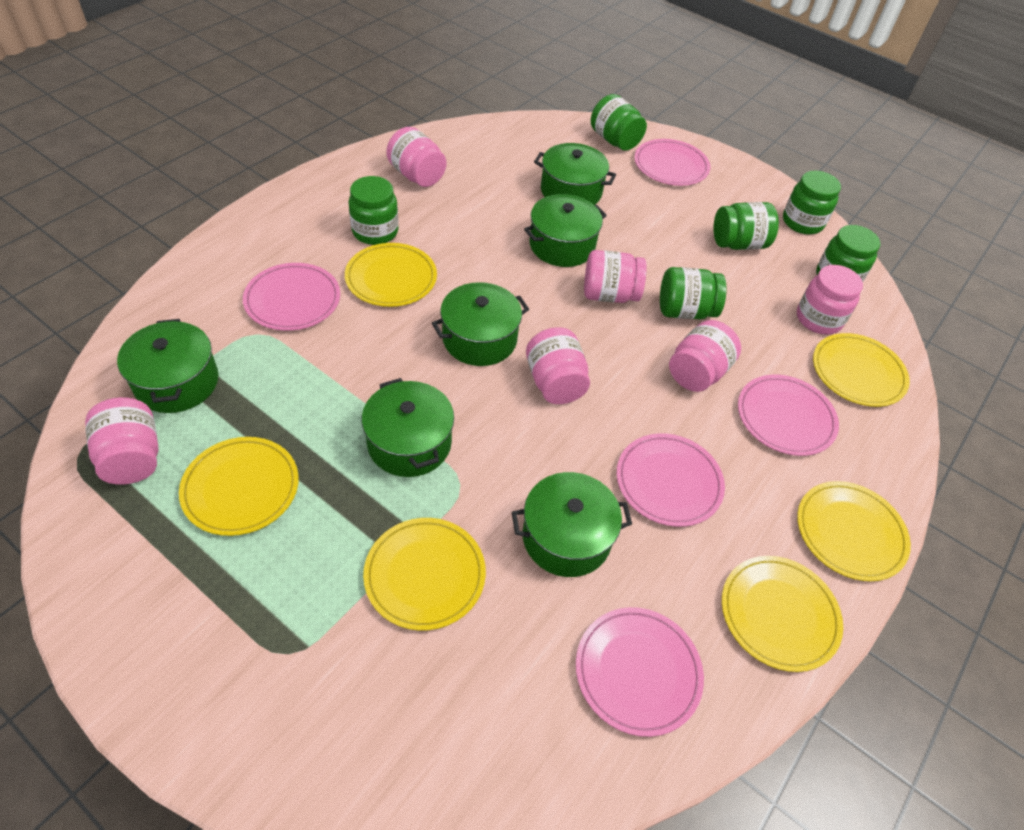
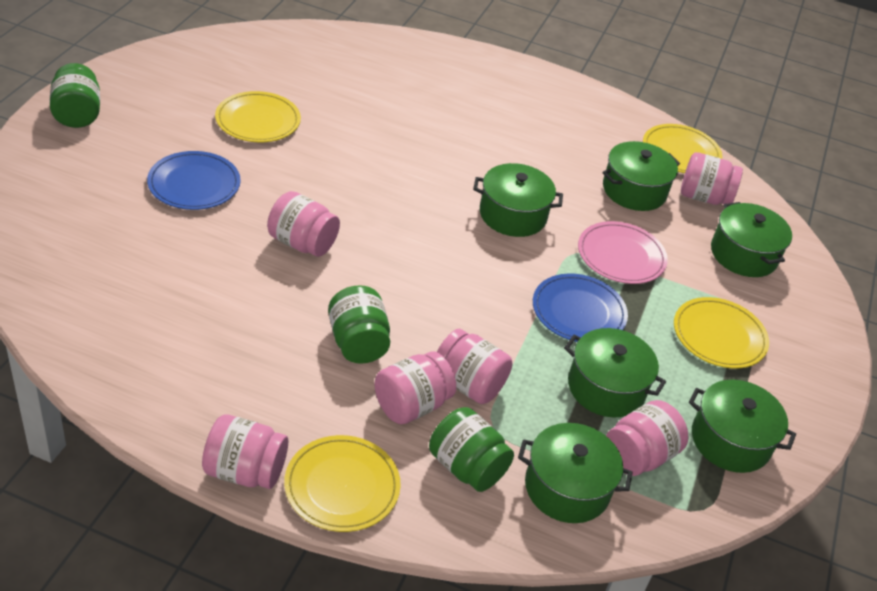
blue plate: 0 -> 2
green jar: 6 -> 3
pink plate: 5 -> 1
yellow plate: 6 -> 4

